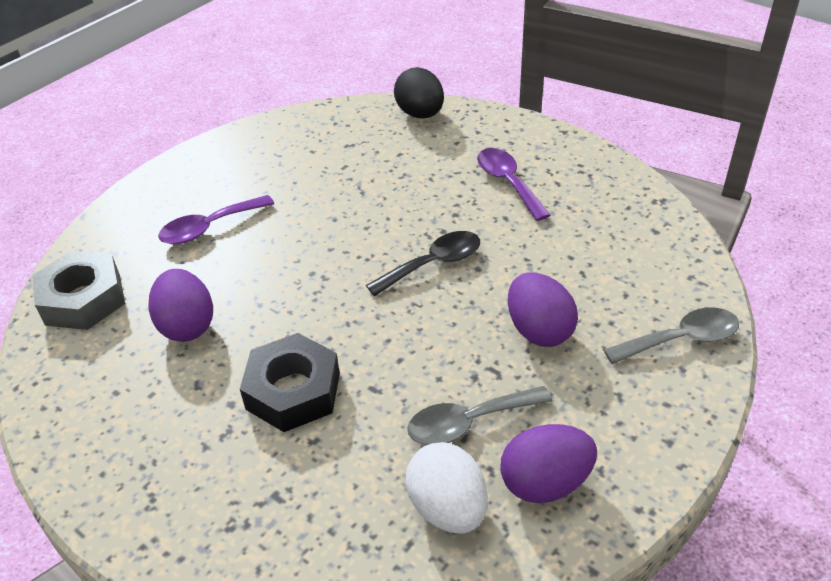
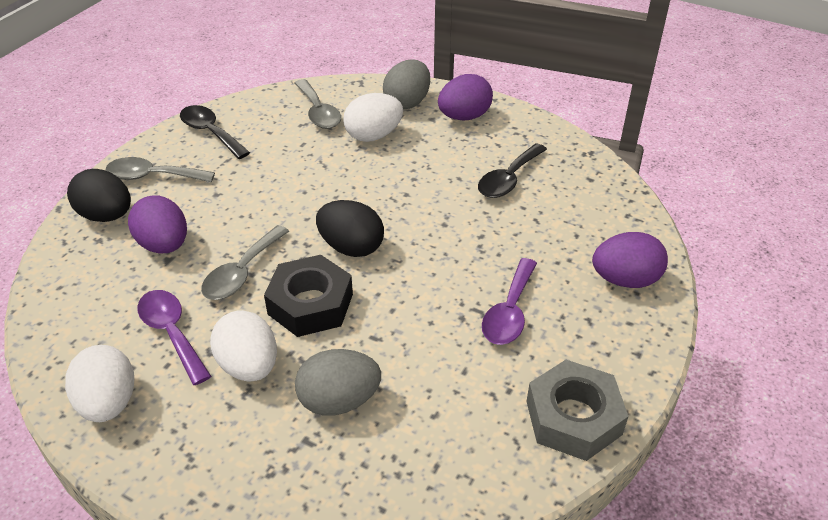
black egg: 1 -> 2
black spoon: 1 -> 2
grey egg: 0 -> 2
grey spoon: 2 -> 3
white egg: 1 -> 3

